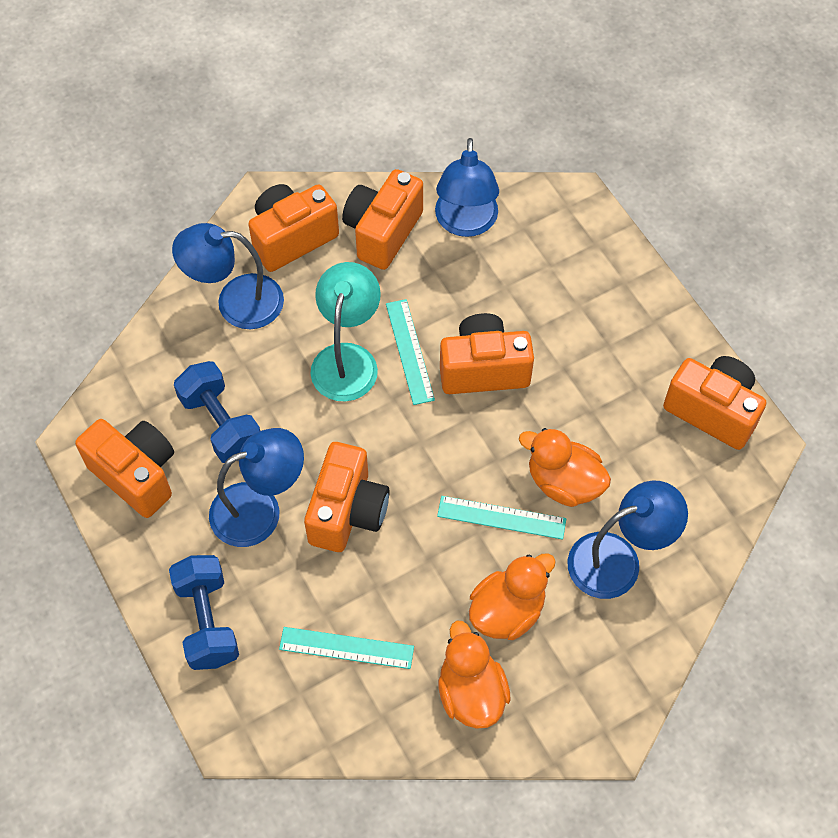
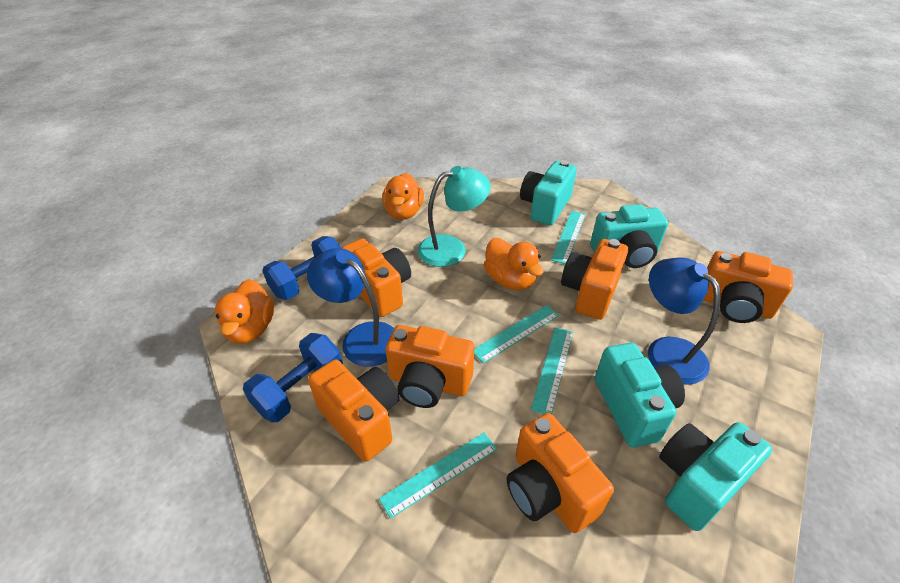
blue lamp: 4 -> 2
turquoise camera: 0 -> 4
turquoise ruler: 3 -> 4

